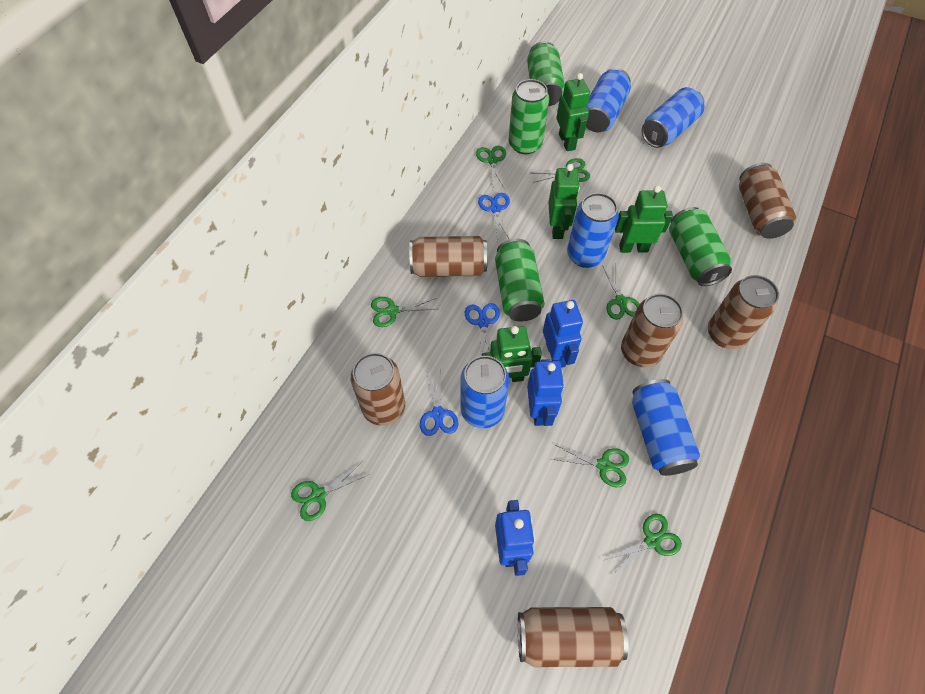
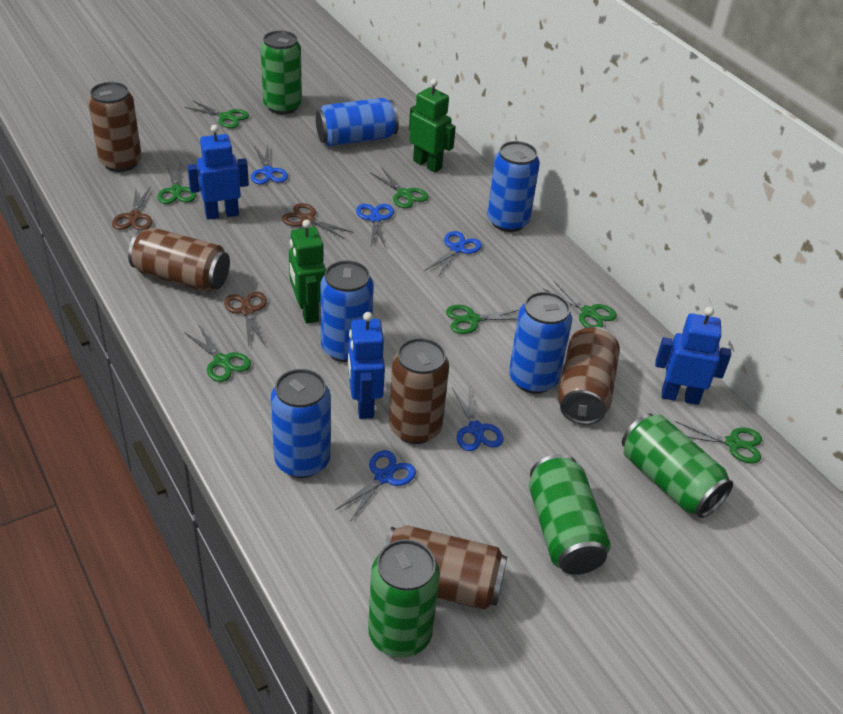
blue scissors: 3 -> 5
brown can: 6 -> 5
brown scissors: 0 -> 3
green robot: 4 -> 2

